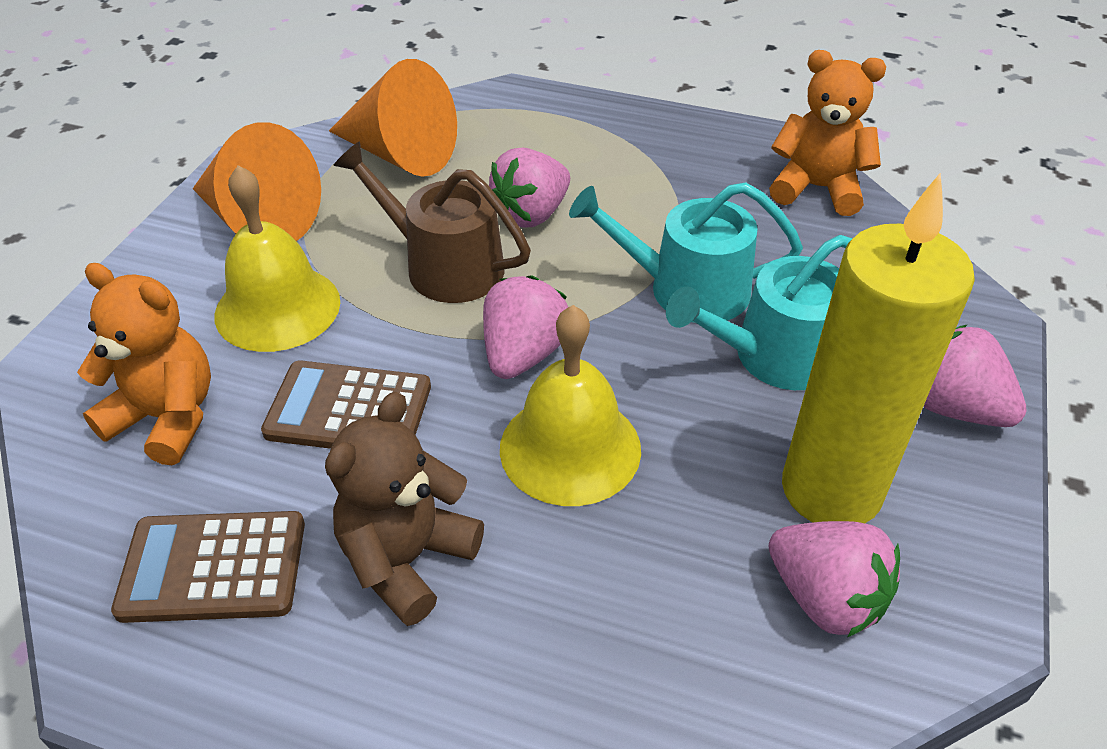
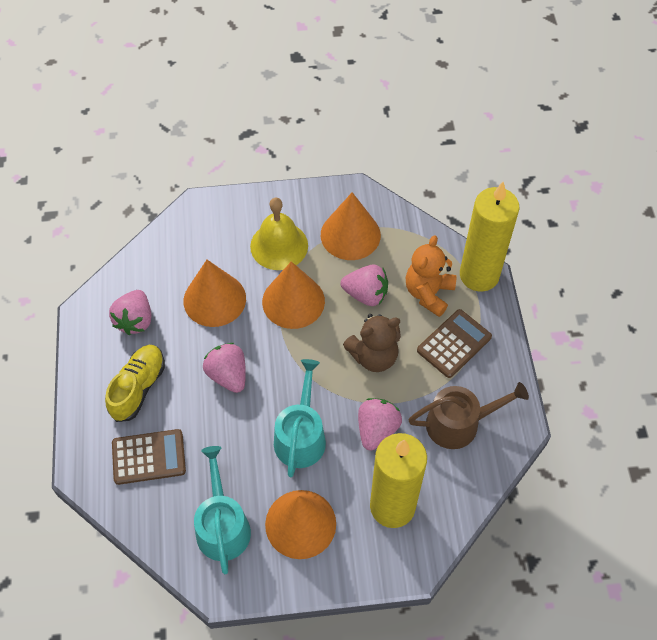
orange cone: 2 -> 4
orange teddy bear: 2 -> 1
yellow bell: 2 -> 1
yellow candle: 1 -> 2
yellow shoe: 0 -> 1

